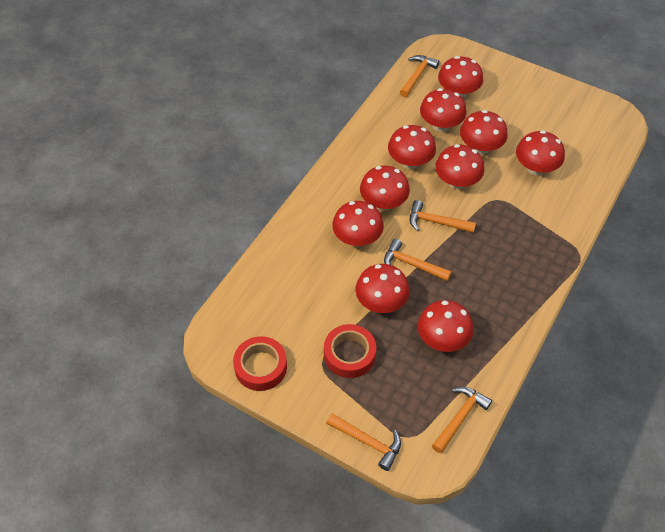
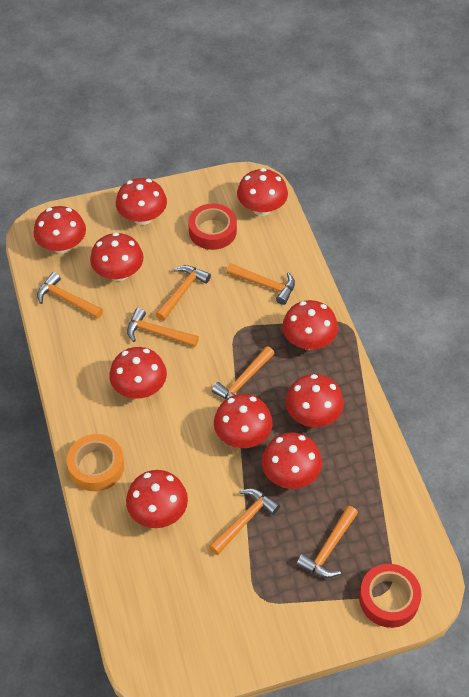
orange hammer: 5 -> 7
orange tape: 0 -> 1

